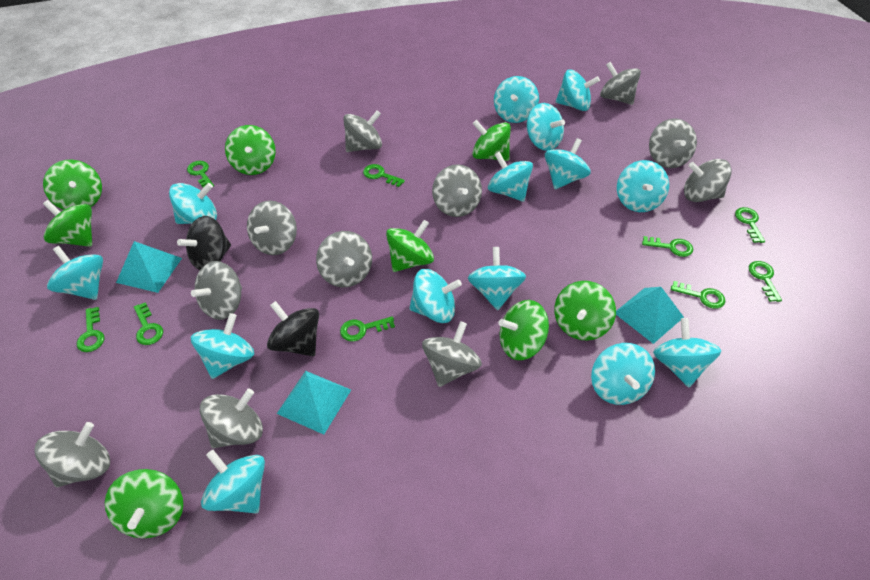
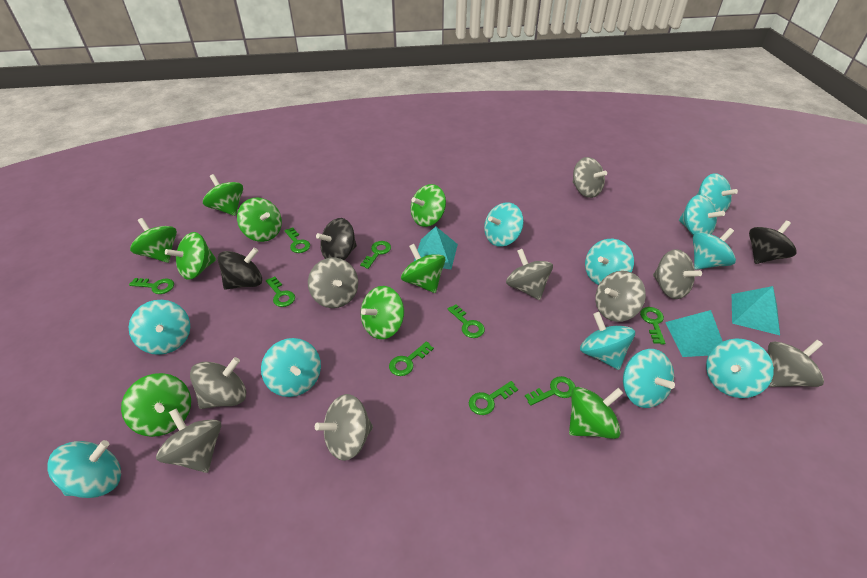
black spinning top: 2 -> 3
green spinning top: 8 -> 9
grey spinning top: 11 -> 9
turquoise spinning top: 14 -> 11

